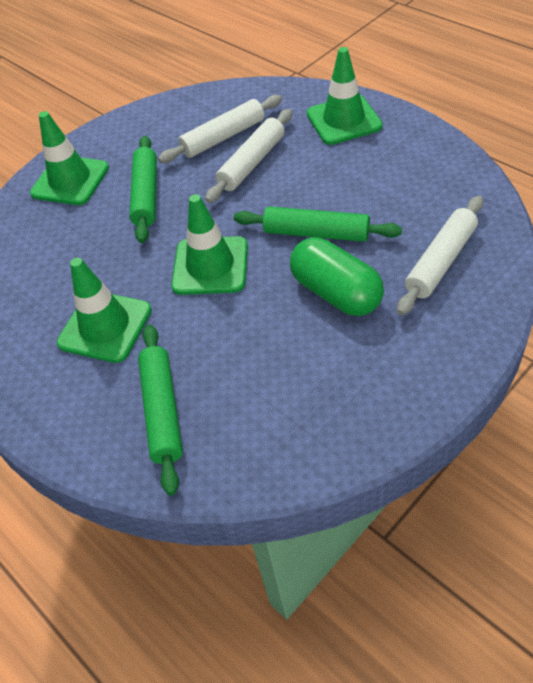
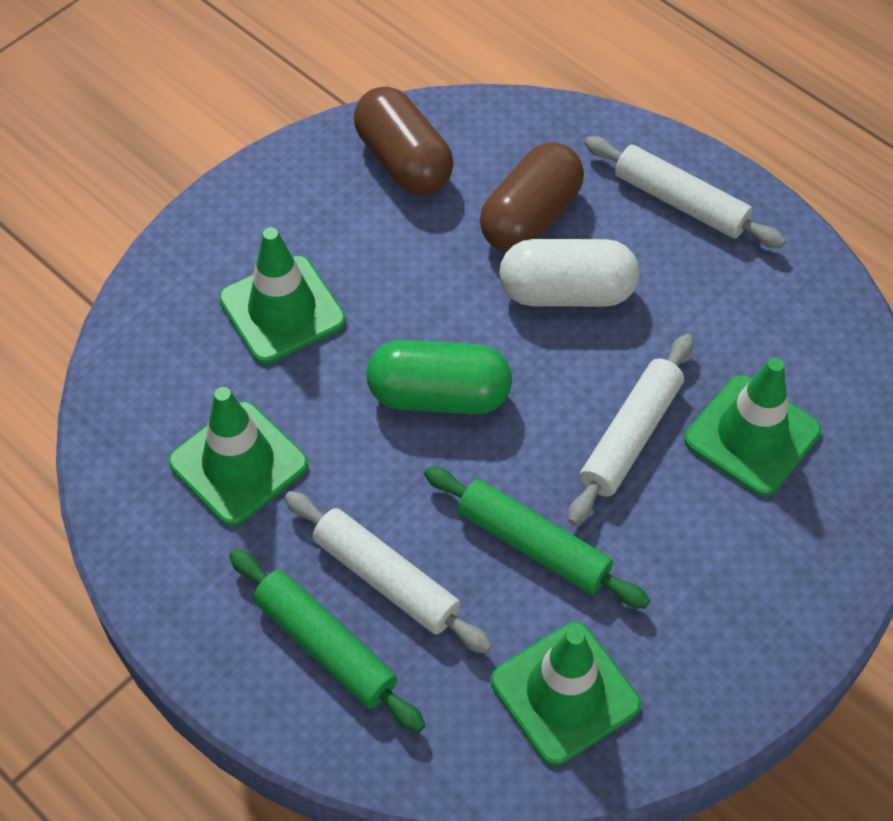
brown capsule: 0 -> 2
green rolling pin: 3 -> 2
white capsule: 0 -> 1

